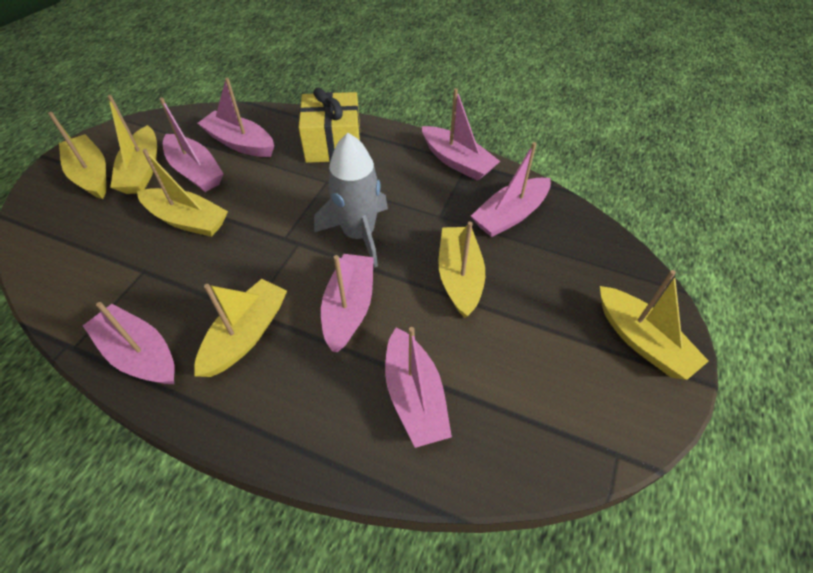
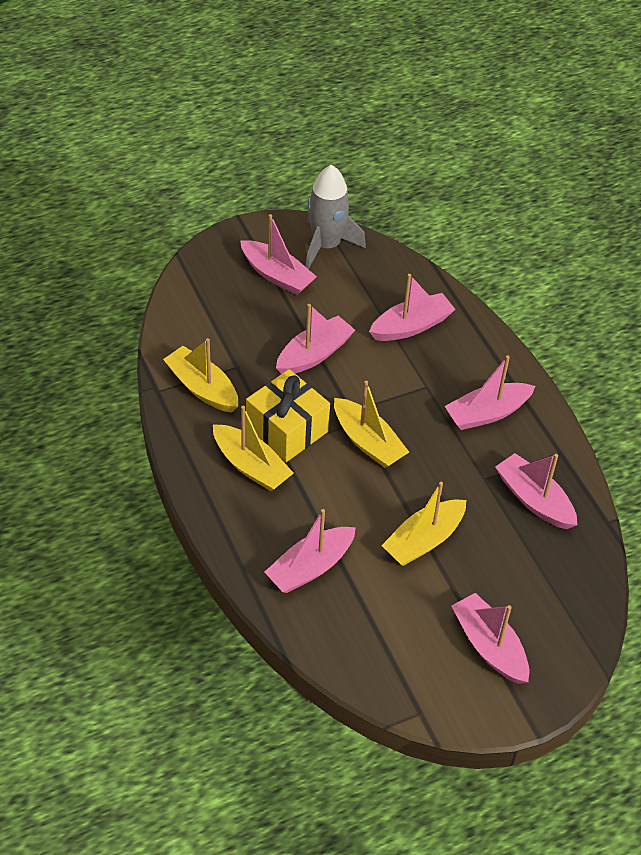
yellow boat: 6 -> 4

